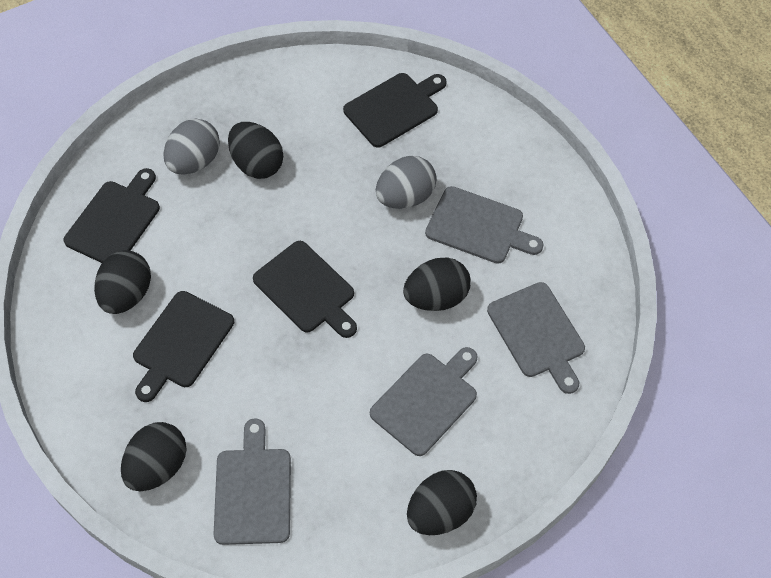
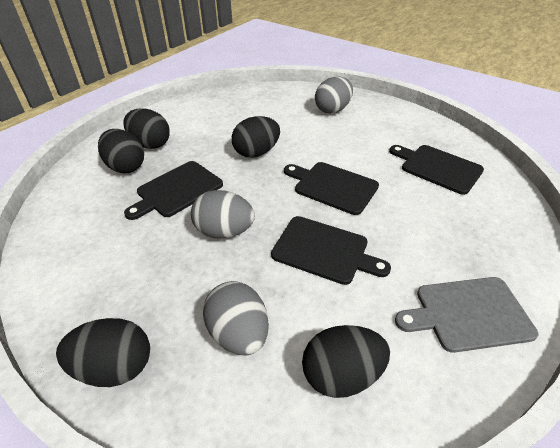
grey cutting board: 4 -> 1
grey egg: 2 -> 3

